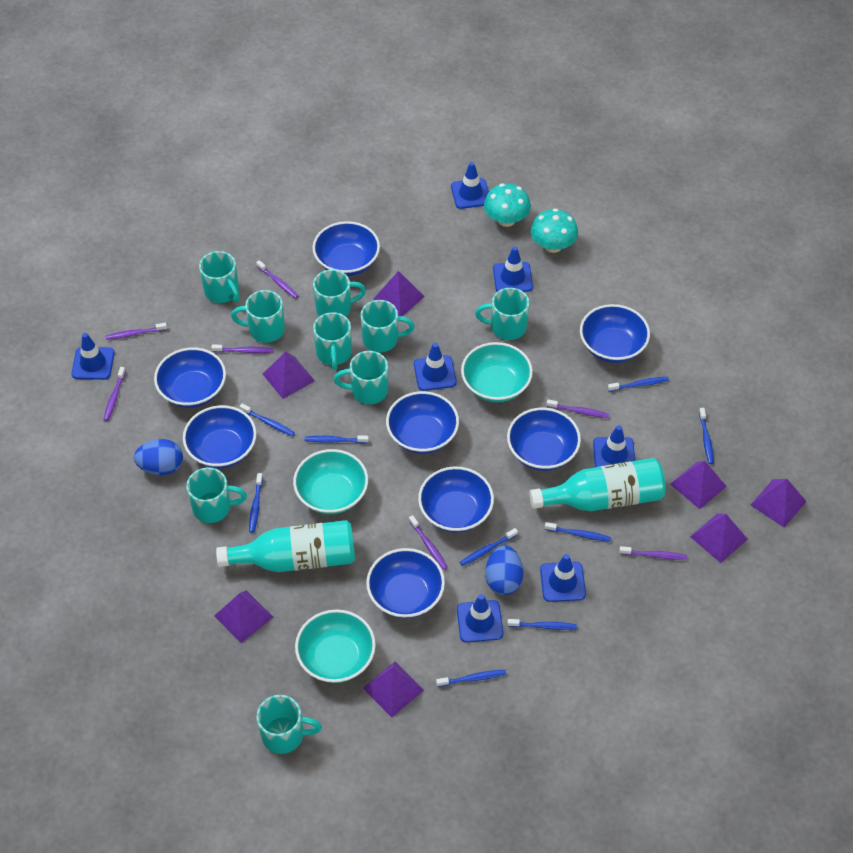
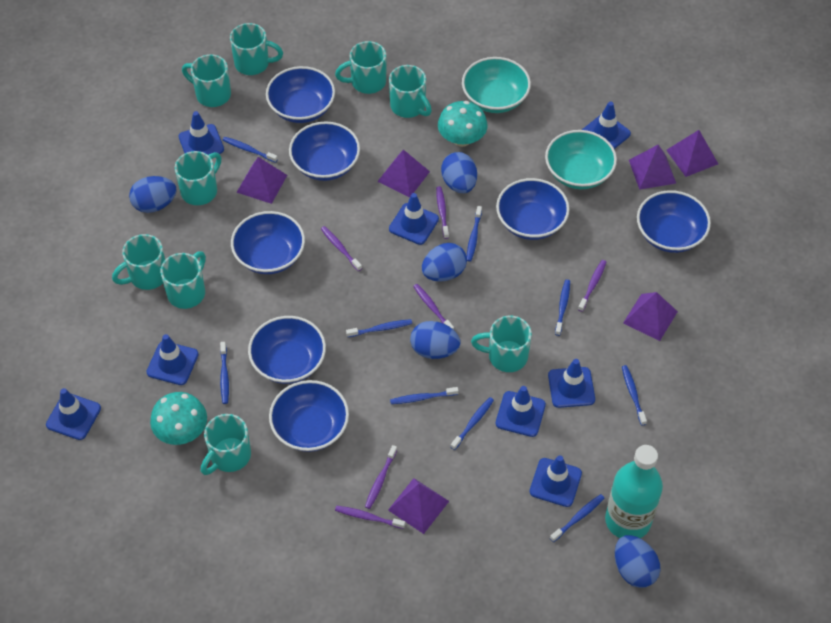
blue bowl: 8 -> 7
blue egg: 2 -> 5
blue traffic cone: 7 -> 8
purple pyramid: 7 -> 6
purple toothbrush: 7 -> 6
turquoise bottle: 2 -> 1
turquoise bowl: 3 -> 2

